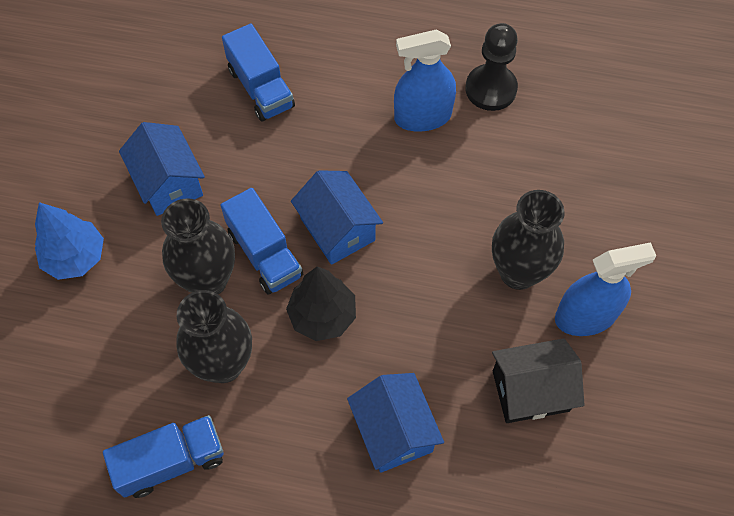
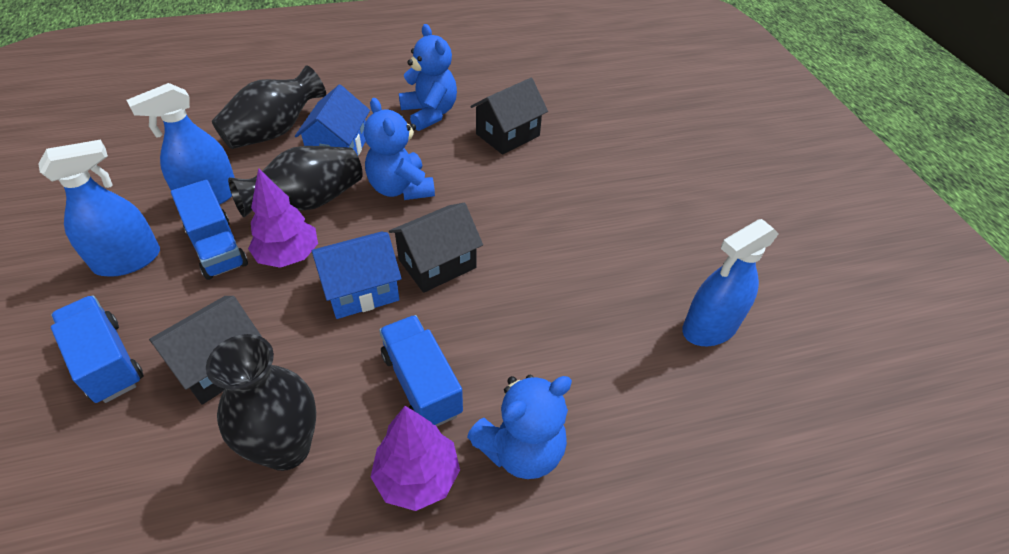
black house: 1 -> 3
black pawn: 1 -> 0
black tree: 1 -> 0
blue house: 3 -> 2
blue spray bottle: 2 -> 3
blue teddy bear: 0 -> 3
blue tree: 1 -> 0
purple tree: 0 -> 2

